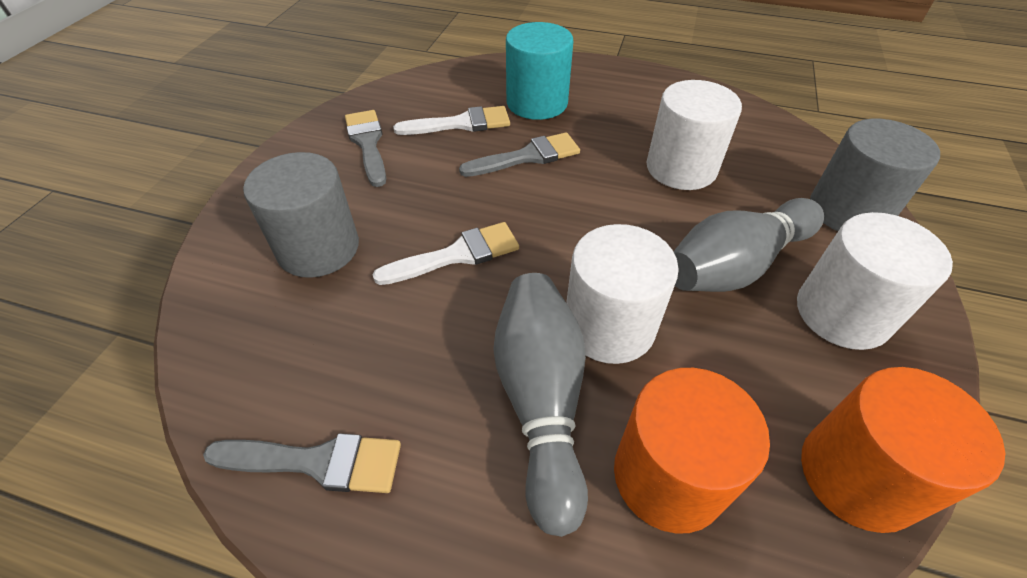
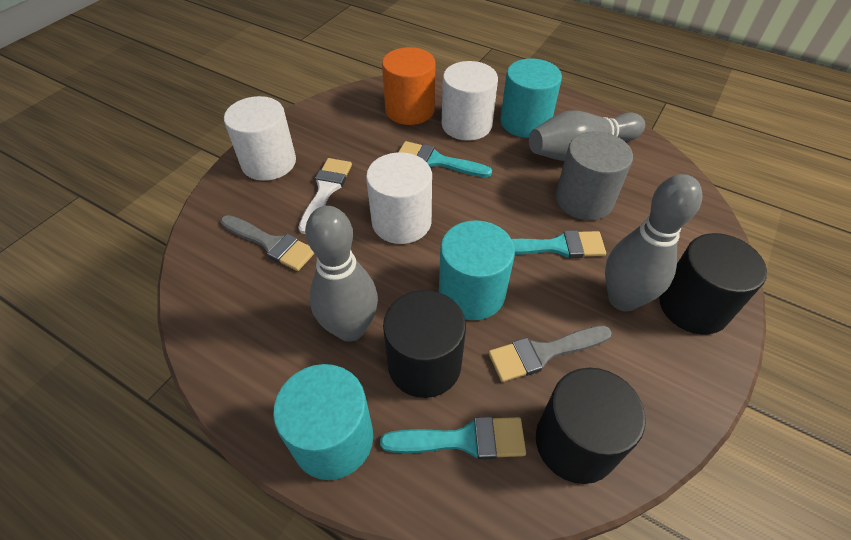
black cylinder: 0 -> 3
grey bowling pin: 2 -> 3
grey brush: 3 -> 2
grey cylinder: 2 -> 1
orange cylinder: 2 -> 1
turquoise brush: 0 -> 3
turquoise cylinder: 1 -> 3
white brush: 2 -> 1

